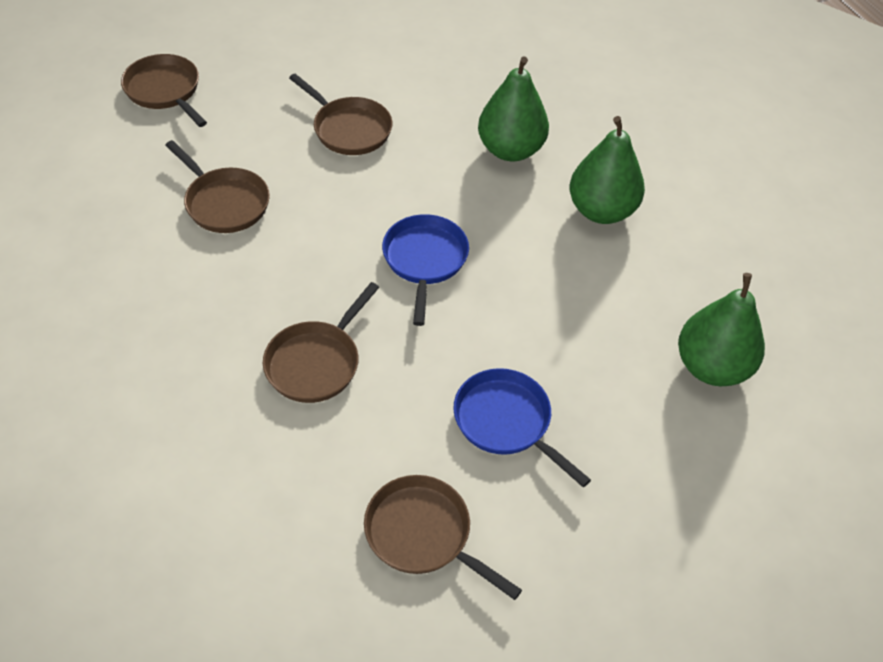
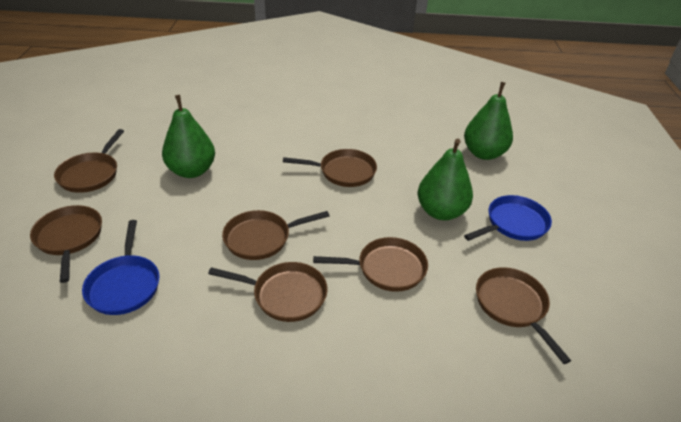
brown pan: 5 -> 7

